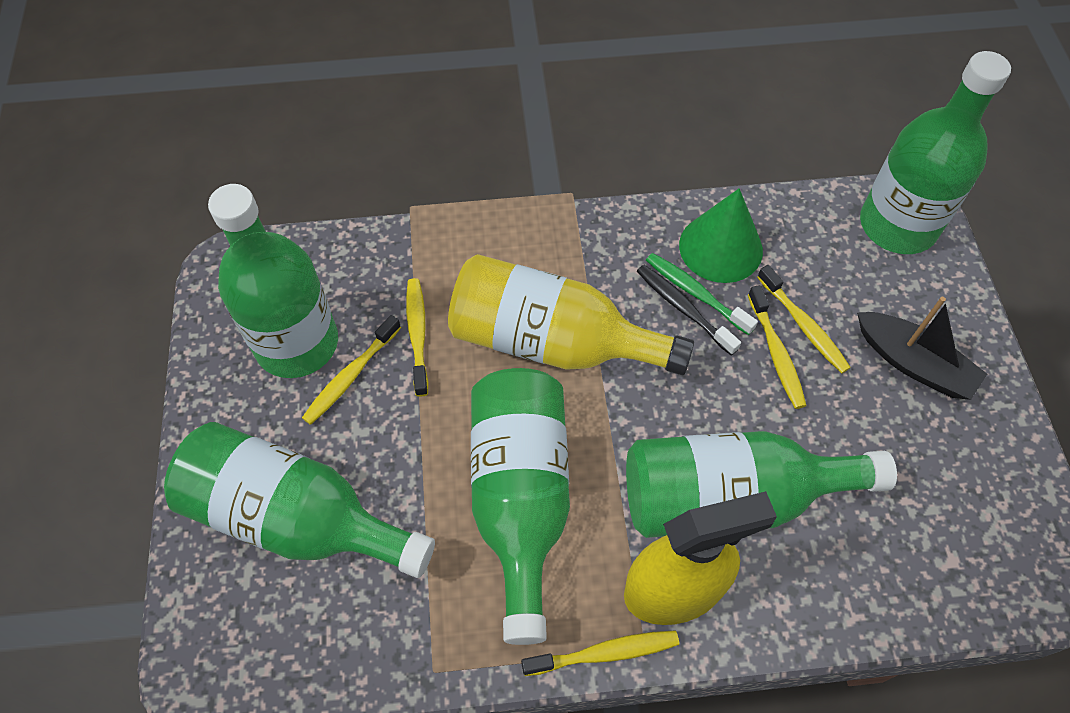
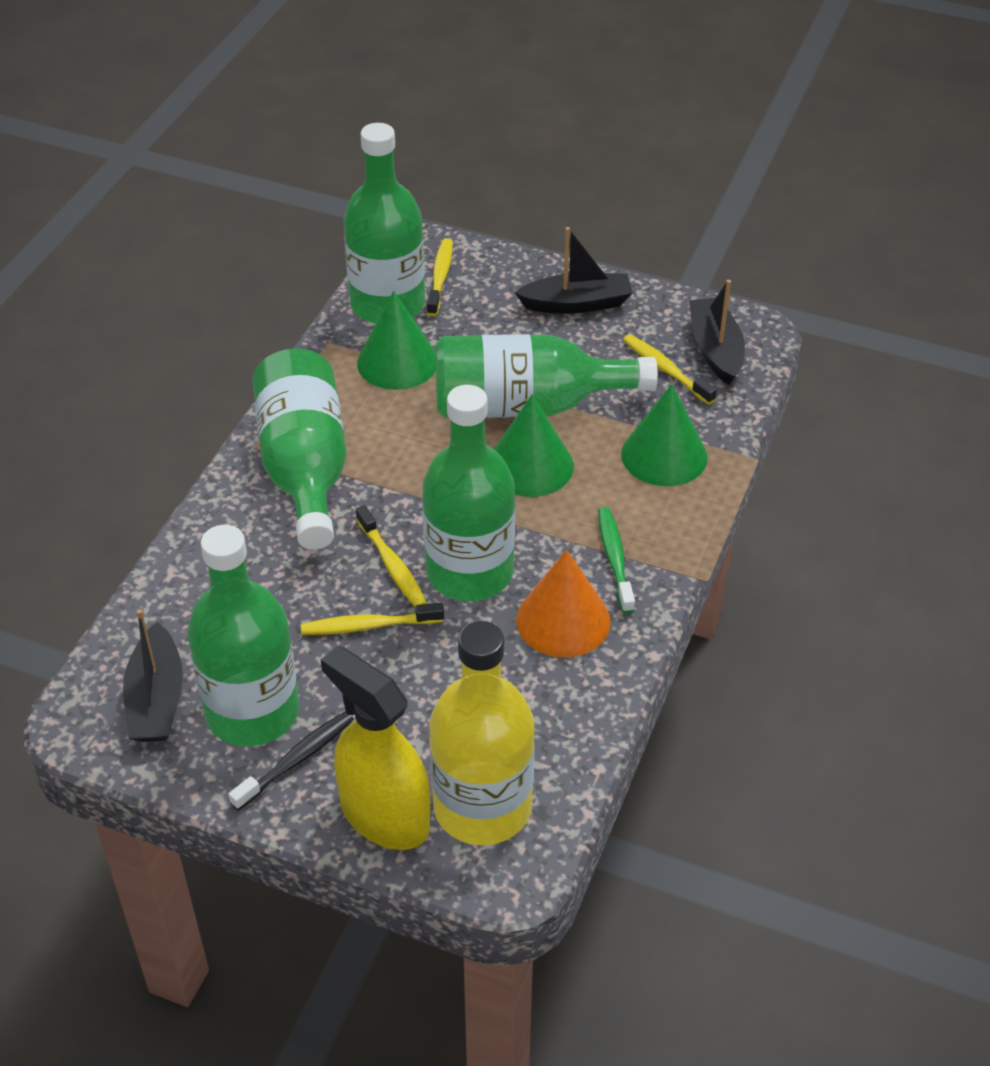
black boat: 1 -> 3
green cone: 1 -> 3
orange cone: 0 -> 1
yellow toothbrush: 5 -> 4

